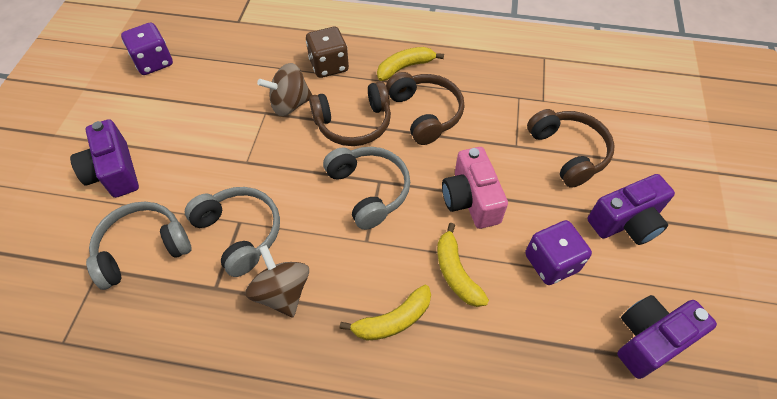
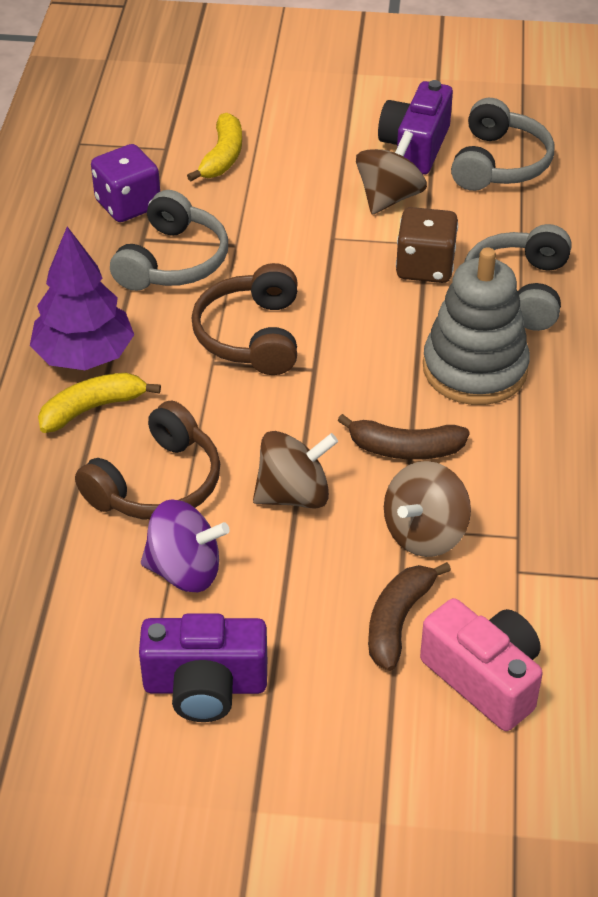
brown banana: 0 -> 2
brown headphones: 3 -> 2
brown spinning top: 2 -> 3
grey stacking toy: 0 -> 1
purple camera: 3 -> 2
purple dice: 2 -> 1
purple spinning top: 0 -> 1
purple tree: 0 -> 1
yellow banana: 3 -> 2

